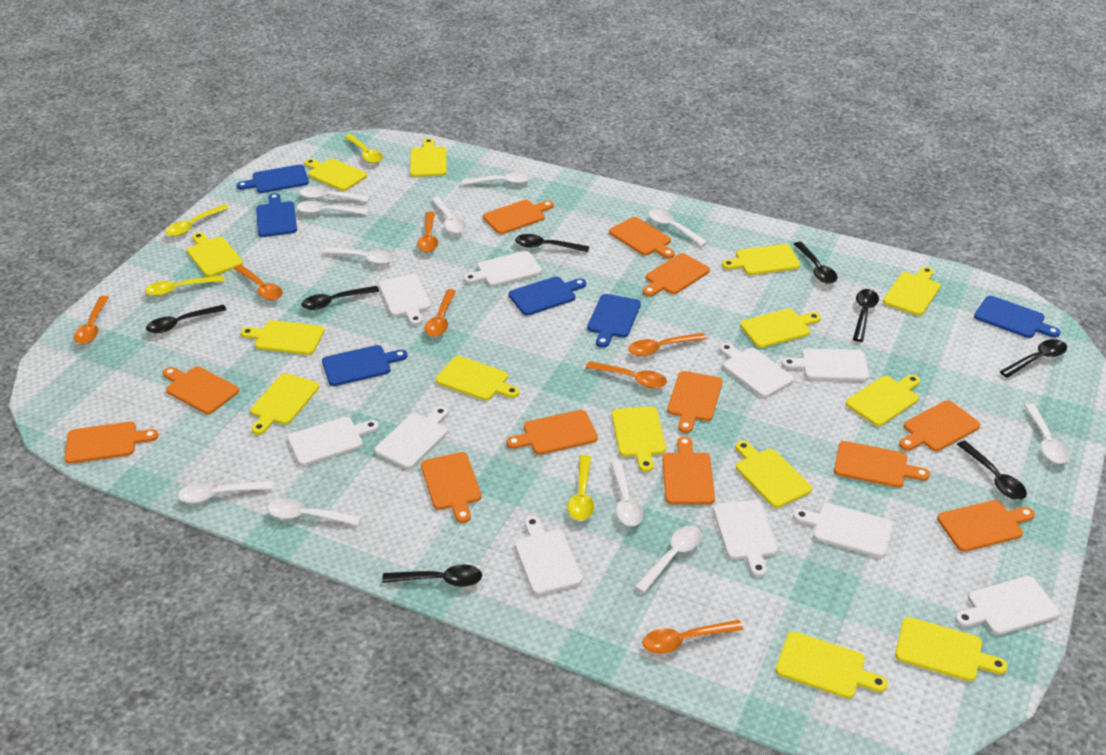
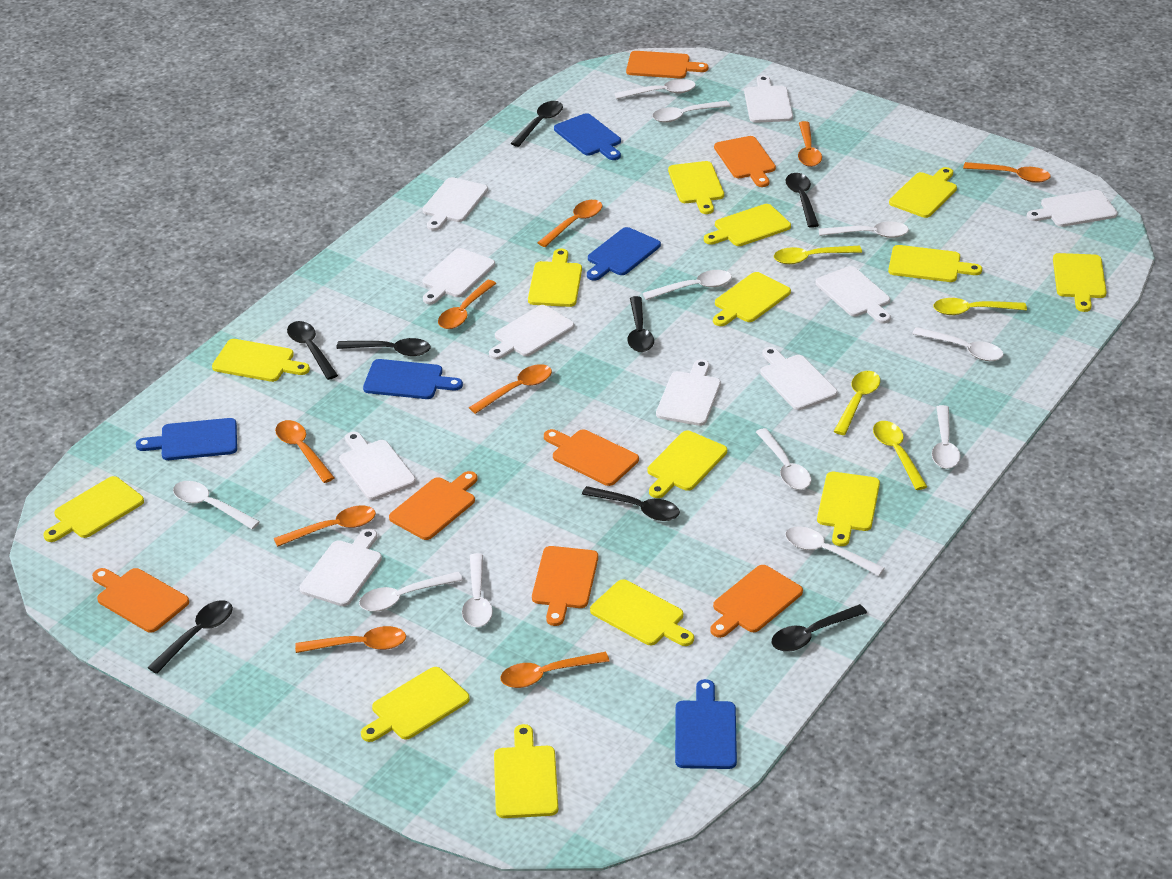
blue cutting board: 6 -> 5
orange cutting board: 12 -> 7
orange spoon: 7 -> 9

